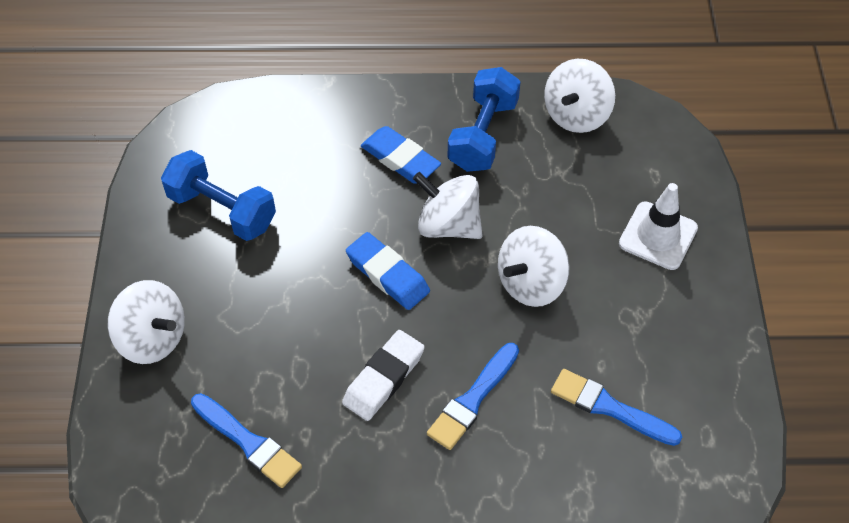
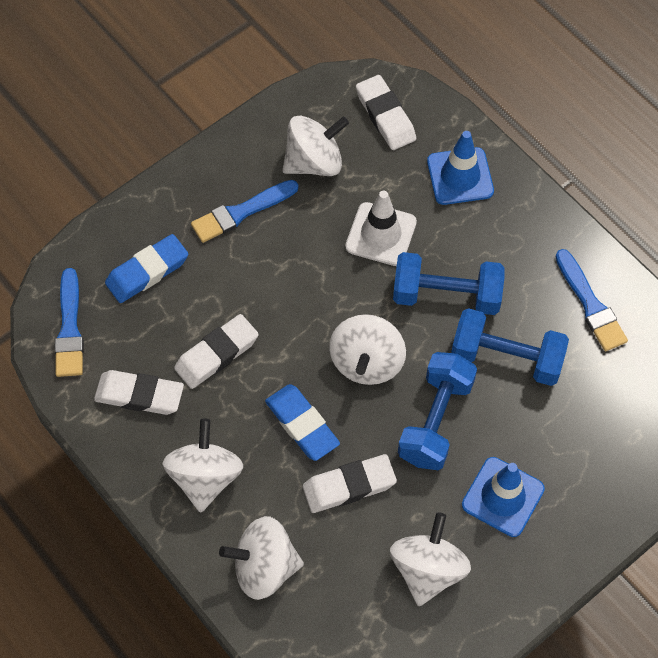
blue dumbbell: 2 -> 3
blue traffic cone: 0 -> 2
white eraser: 1 -> 4
white spinning top: 4 -> 5

